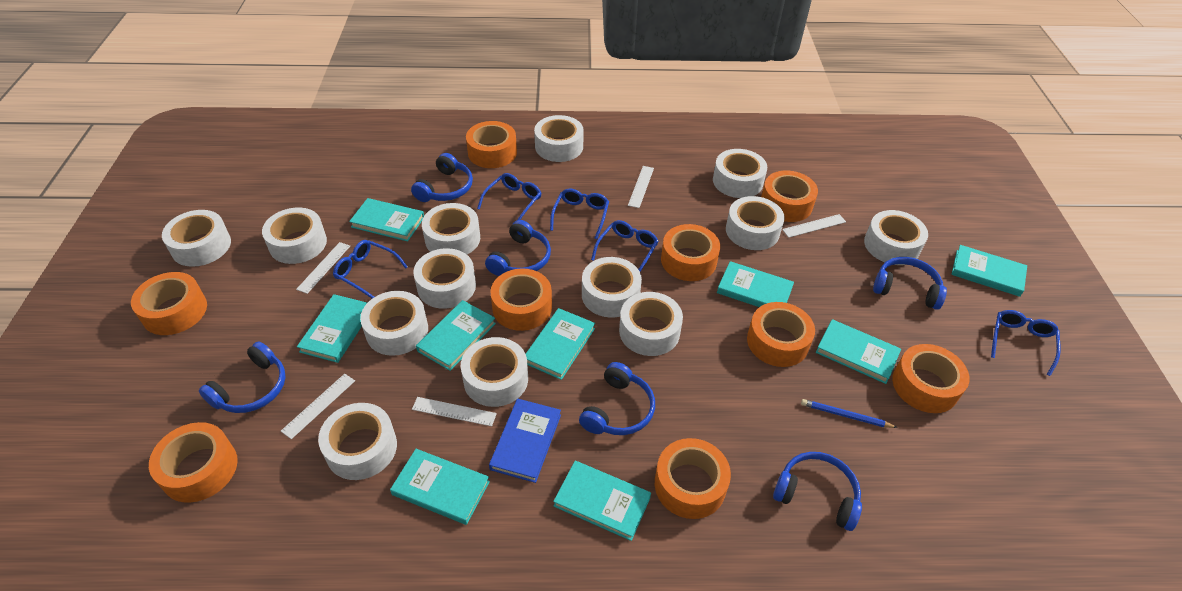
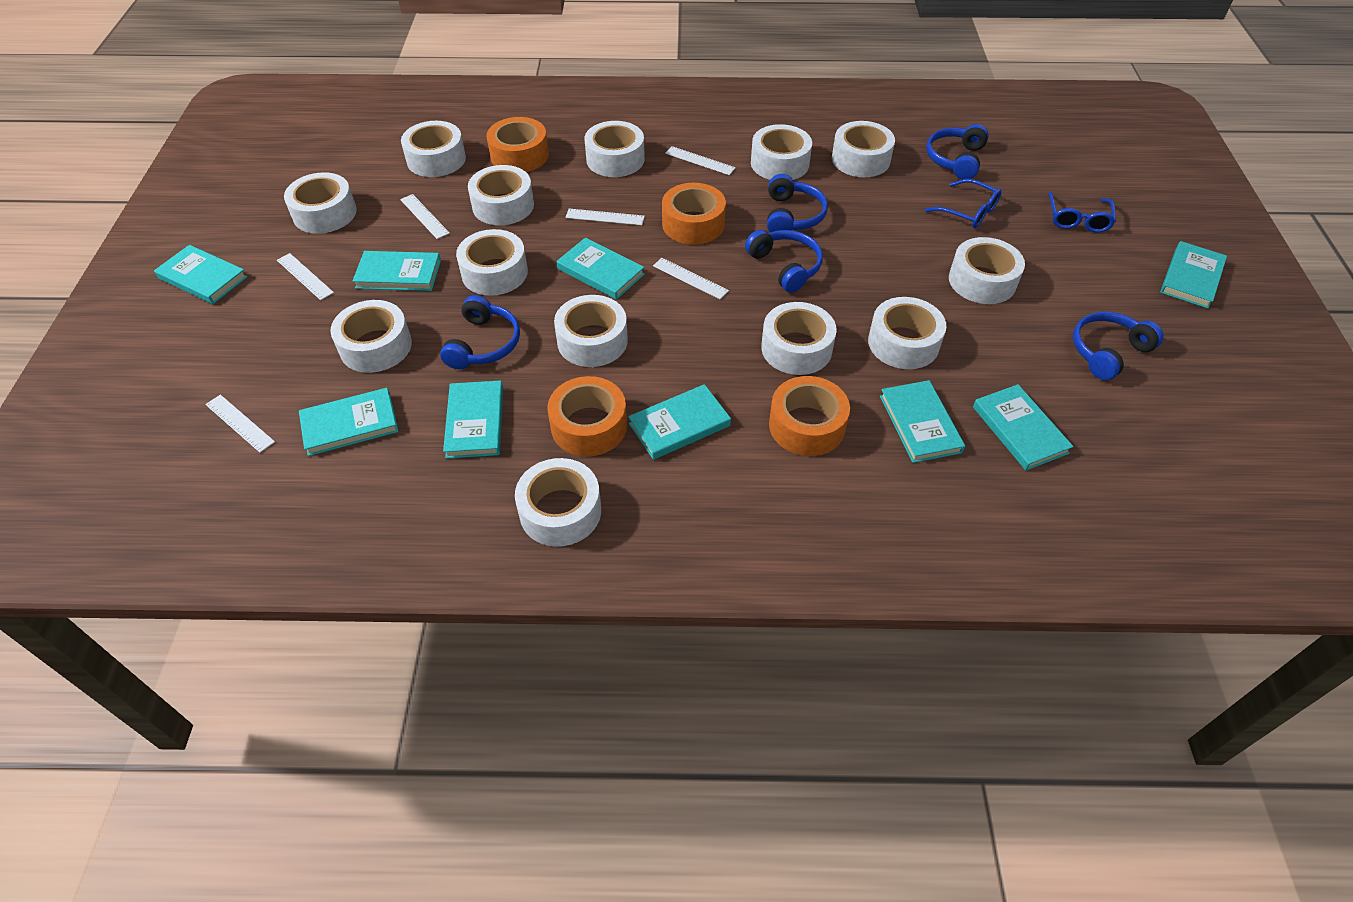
blue book: 1 -> 0
blue glasses: 5 -> 2
blue headphones: 6 -> 5
blue pencil: 1 -> 0
orange tape: 9 -> 4
white ruler: 5 -> 6

